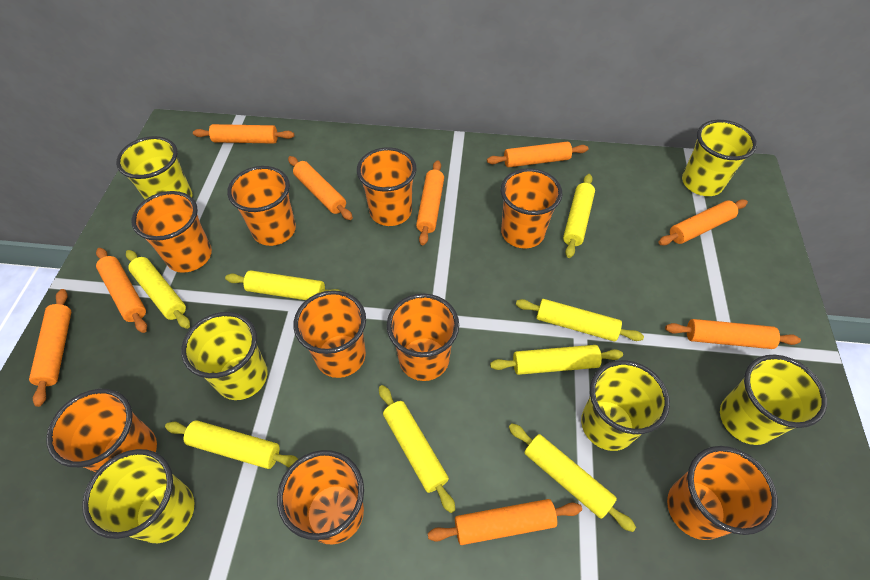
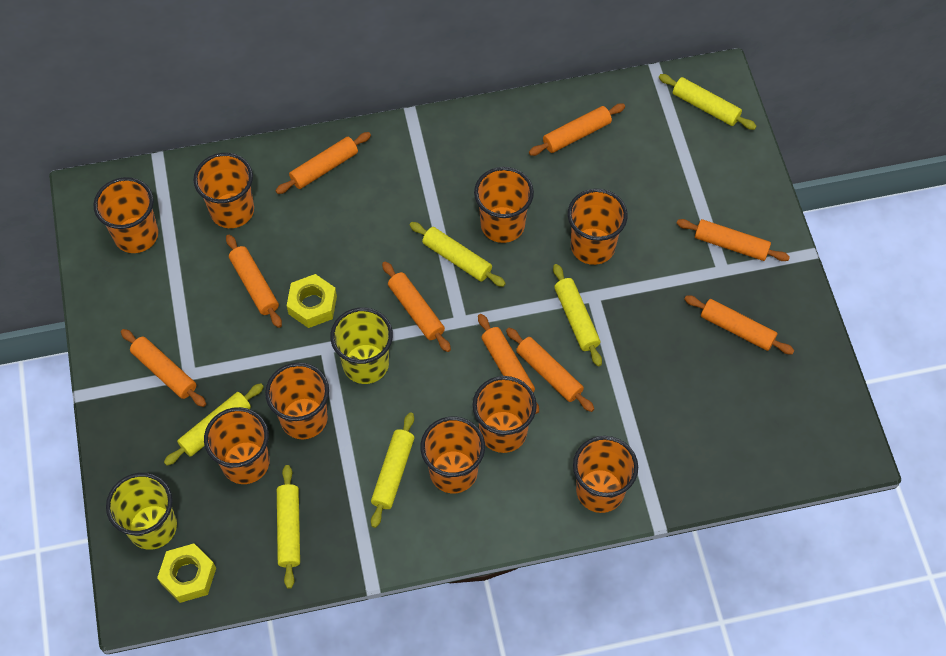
yellow cup: 6 -> 2
yellow nut: 0 -> 2
yellow rolling pin: 8 -> 6

